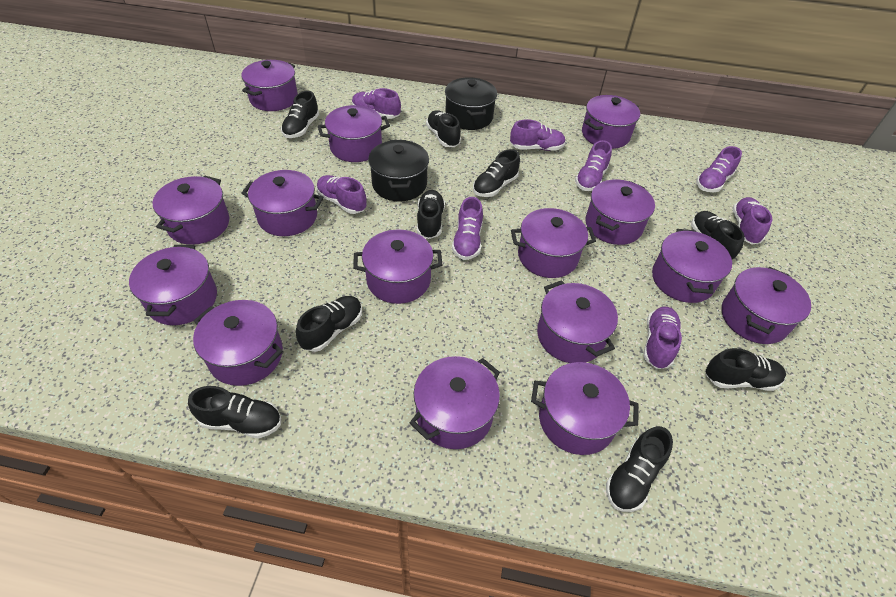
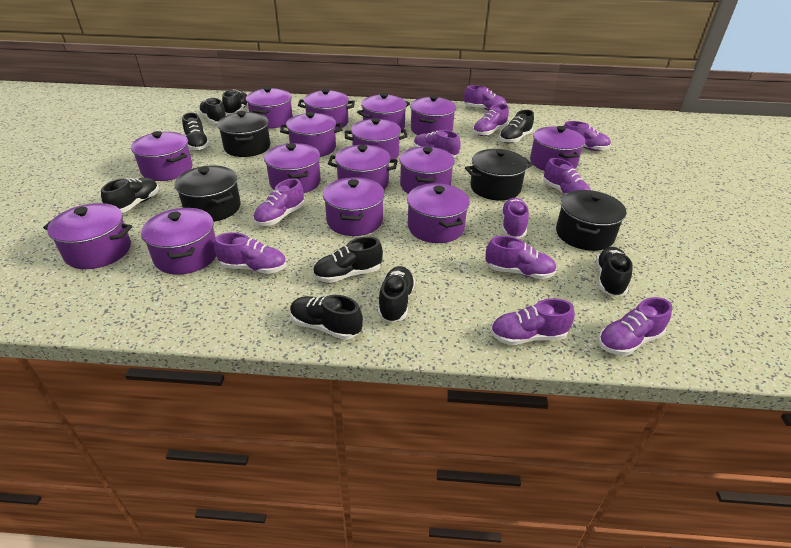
black pot: 2 -> 4
purple shoe: 8 -> 11

